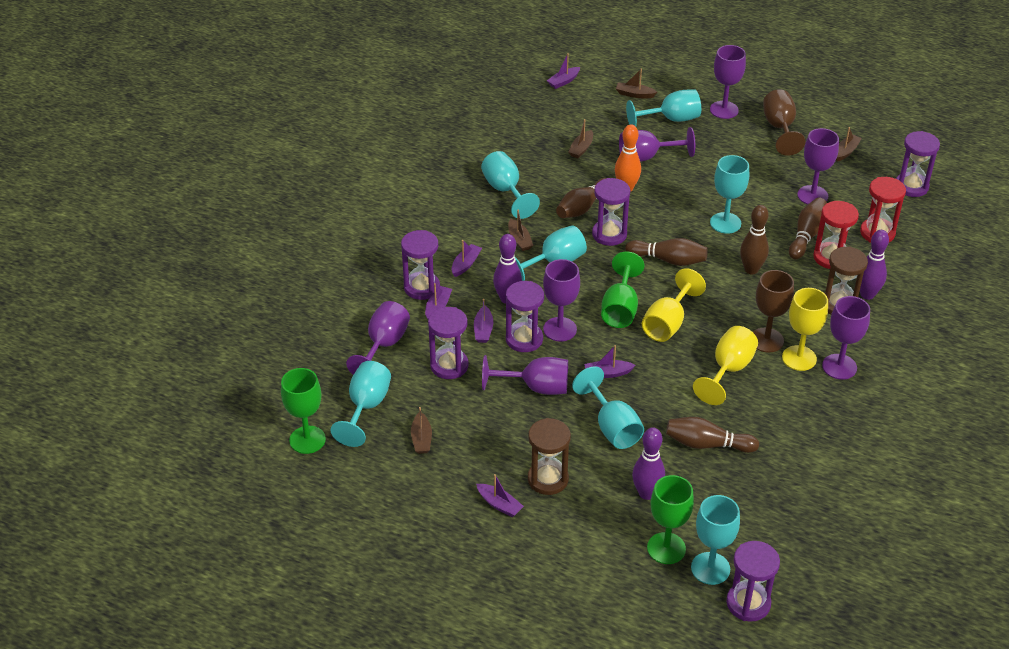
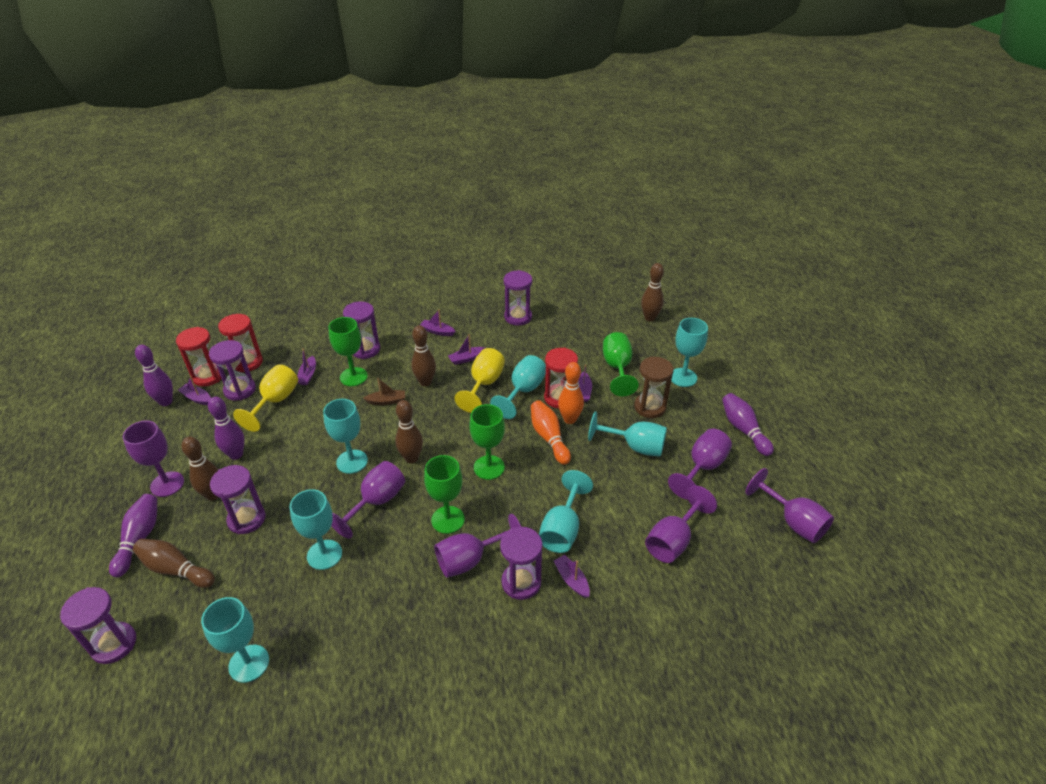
brown boat: 5 -> 1
brown goblet: 2 -> 0
brown hourglass: 2 -> 1
green goblet: 3 -> 4
orange bowling pin: 1 -> 2
purple bowling pin: 3 -> 4
purple goblet: 7 -> 6
red hourglass: 2 -> 3
yellow goblet: 3 -> 2

